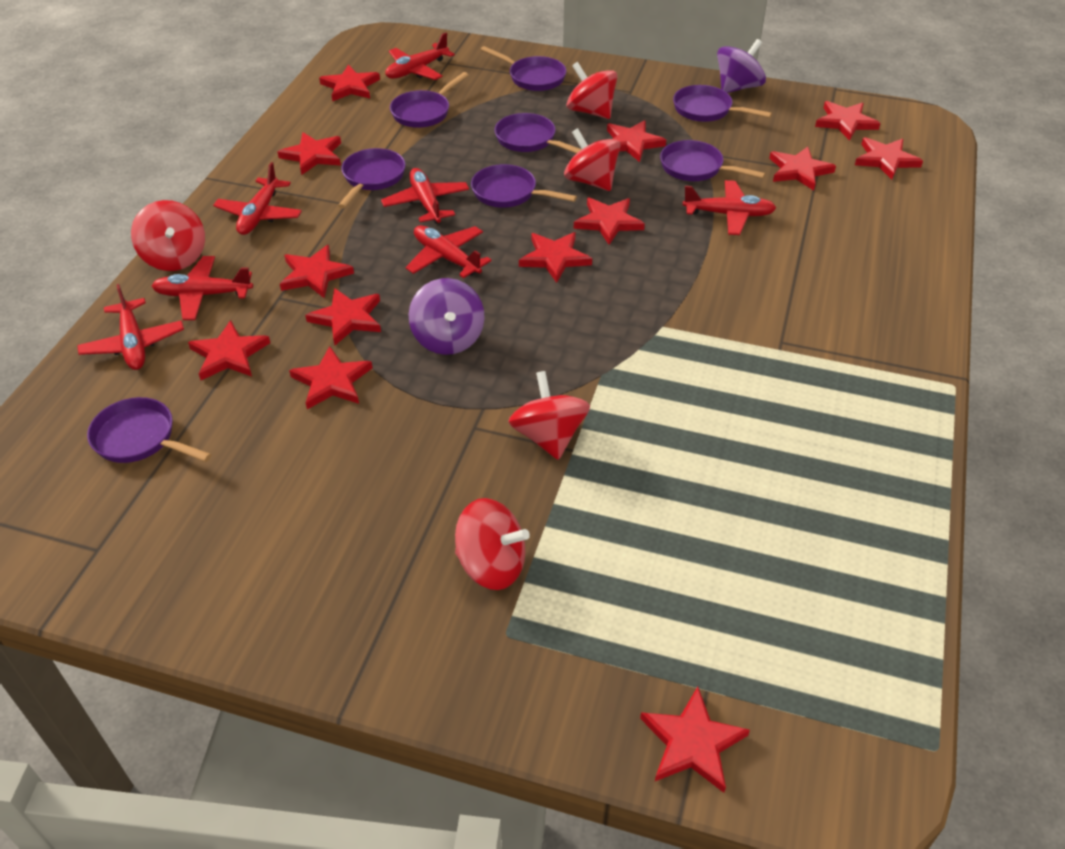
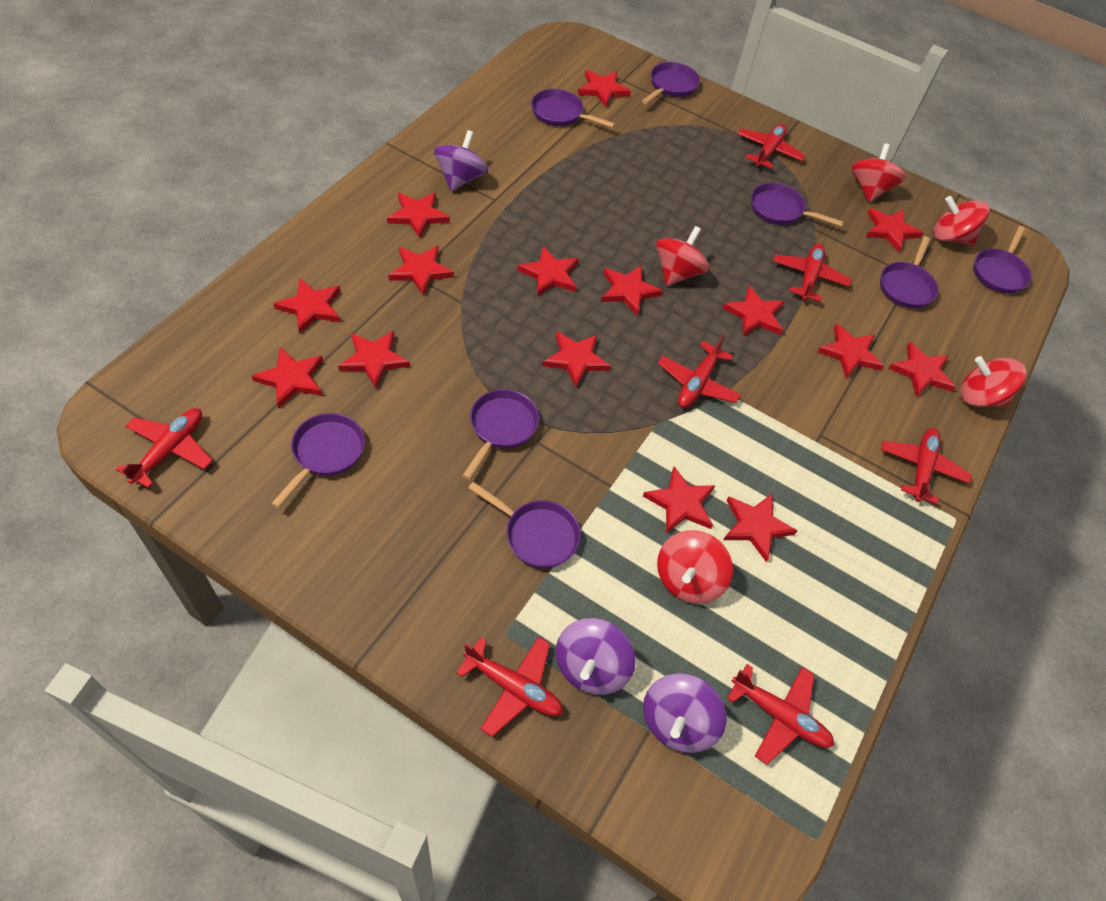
purple spinning top: 2 -> 3
red star: 13 -> 15

